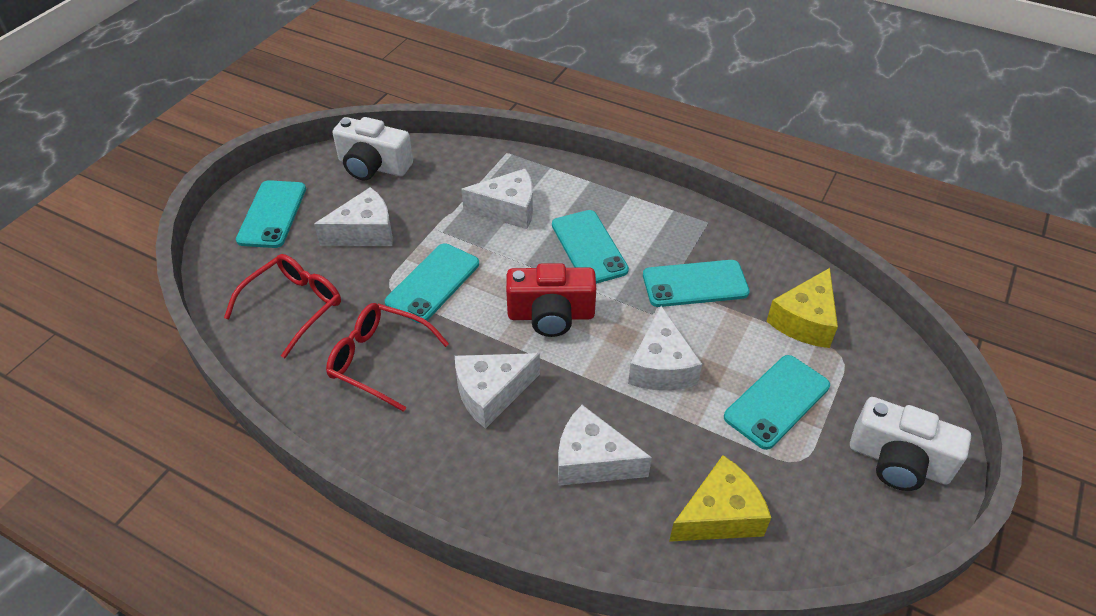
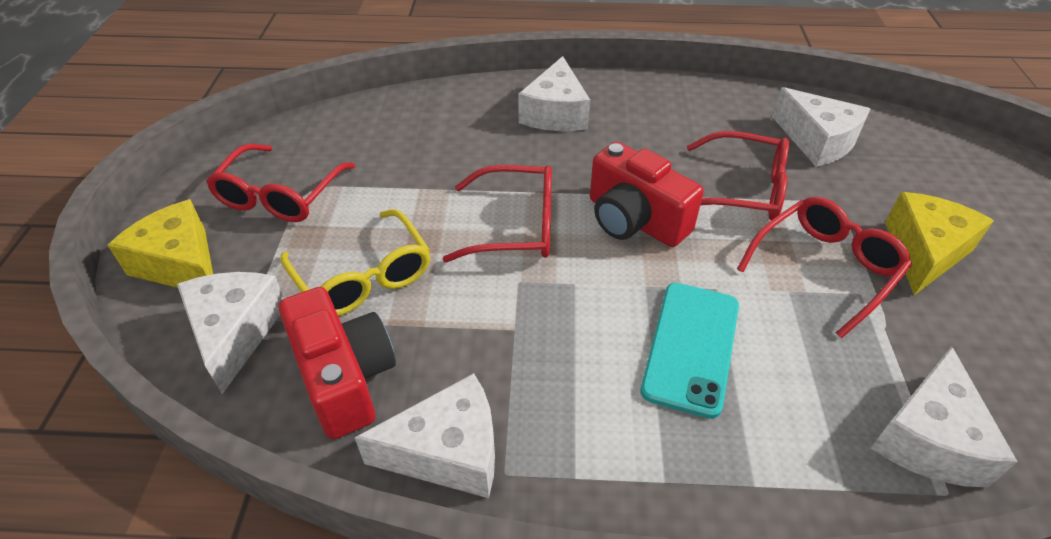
red camera: 1 -> 2
red glasses: 2 -> 4
turquoise phone: 5 -> 1
white camera: 2 -> 0
yellow glasses: 0 -> 1

